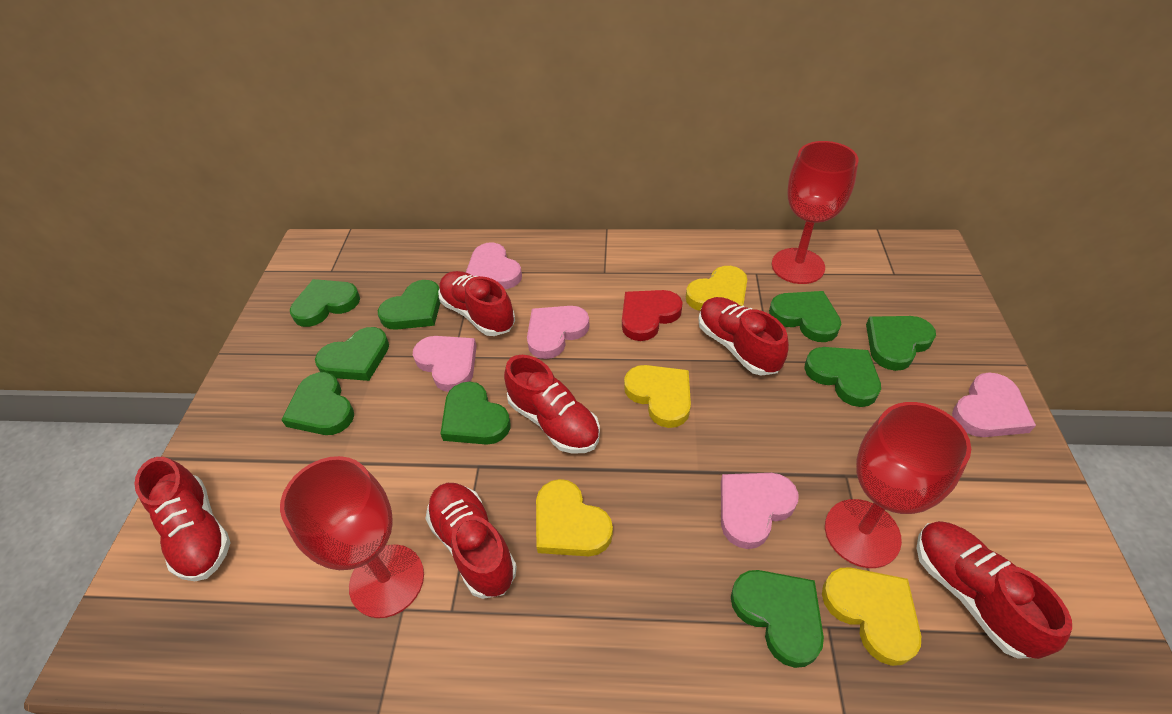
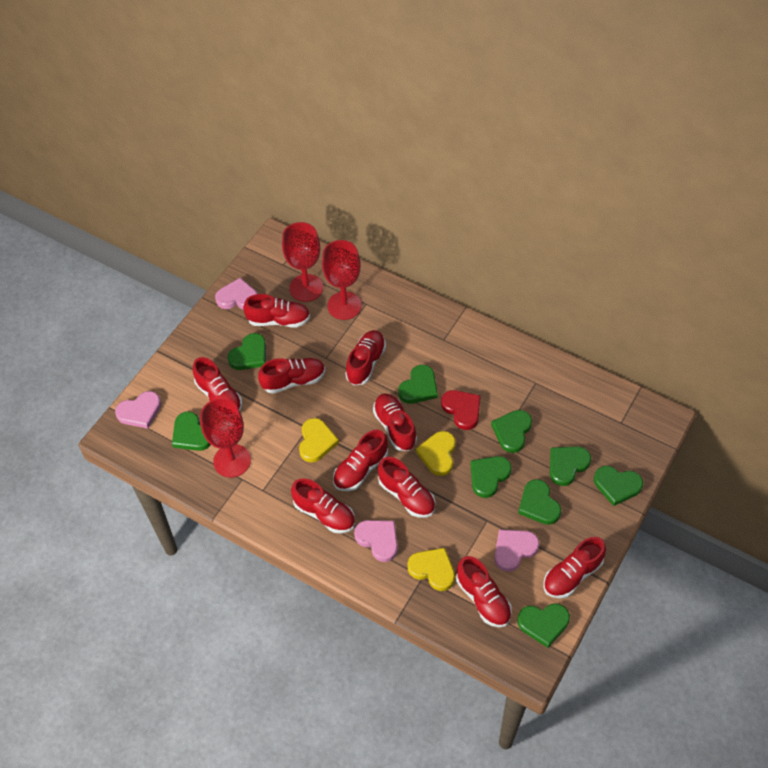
pink heart: 5 -> 4
red shoe: 6 -> 10
yellow heart: 4 -> 3

